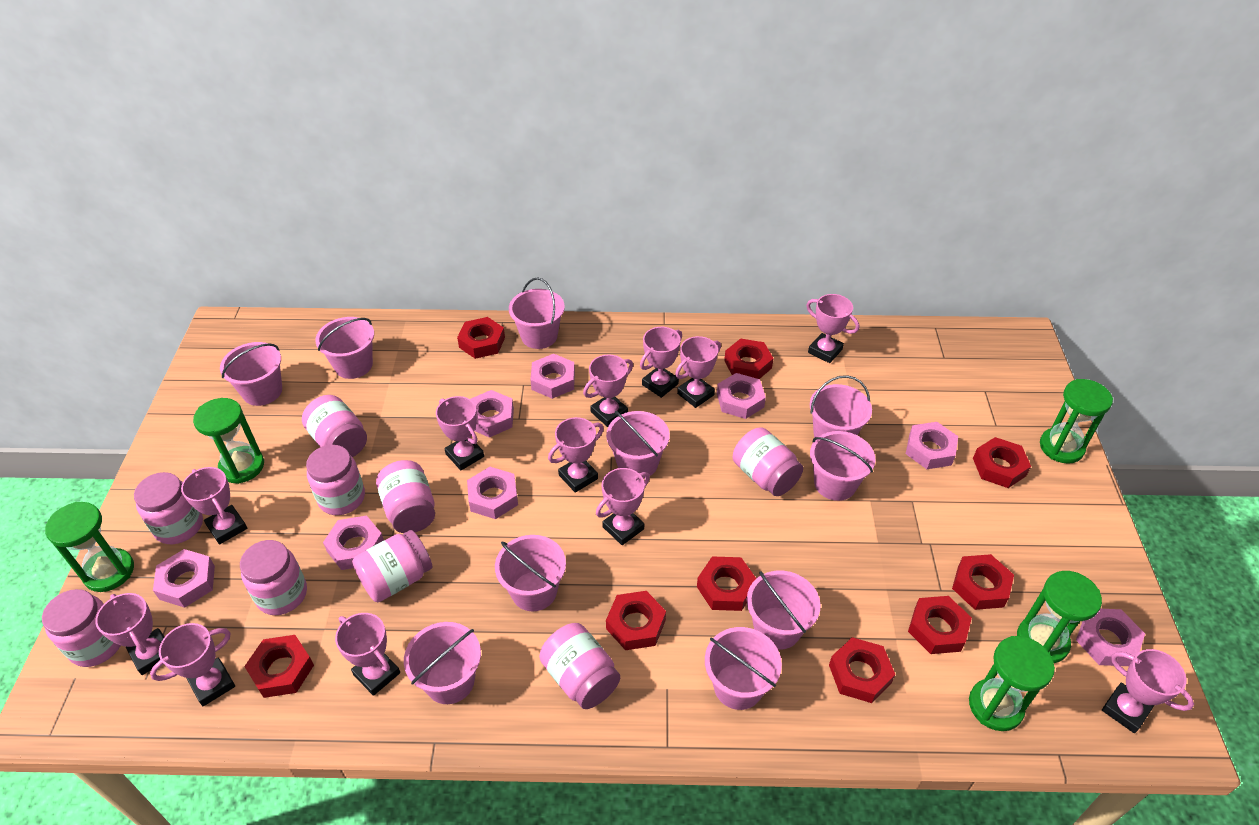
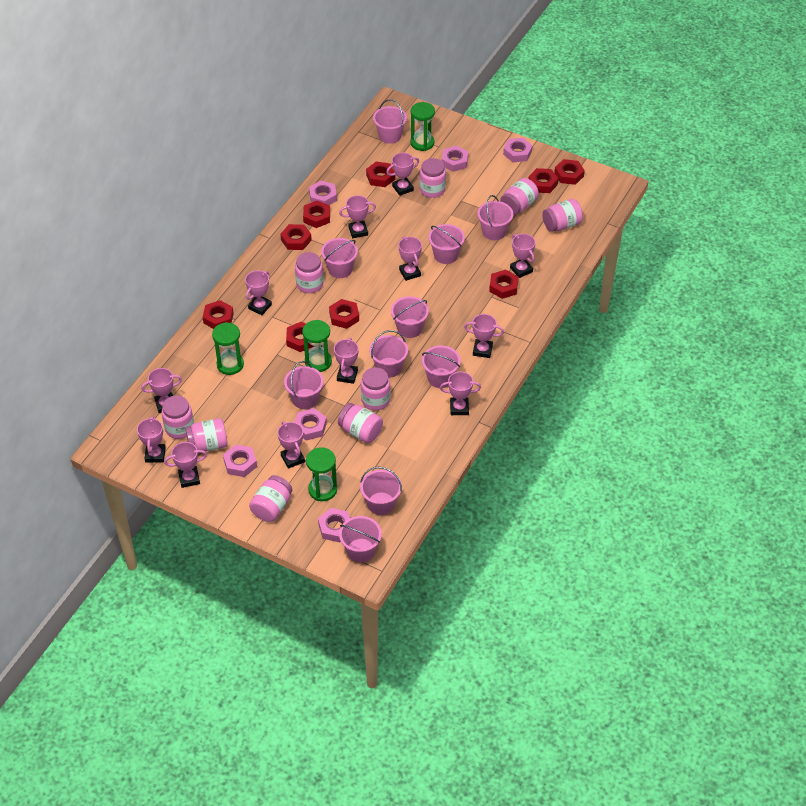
green hourglass: 5 -> 4
pink nut: 8 -> 6

